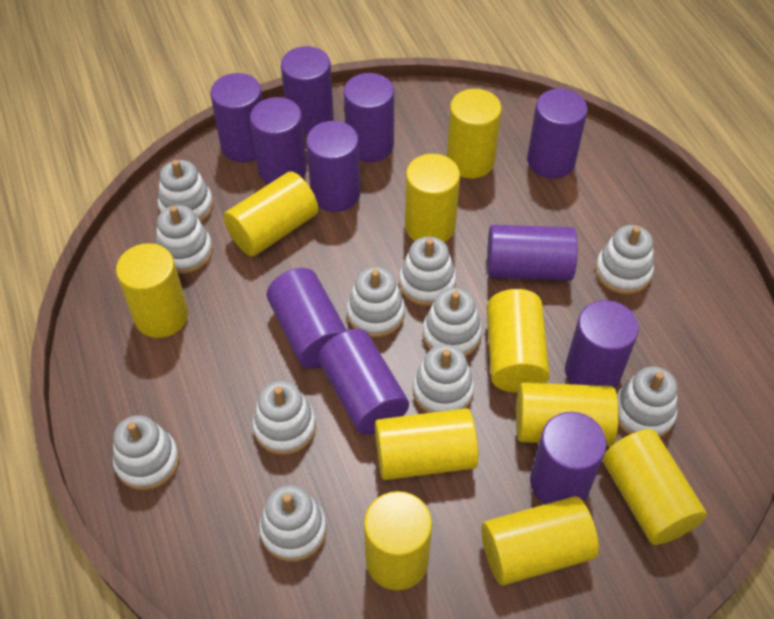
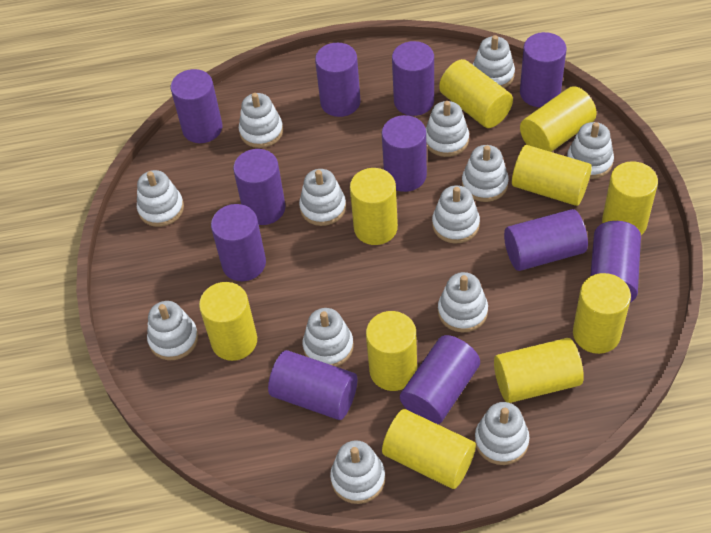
white stacking toy: 11 -> 13

